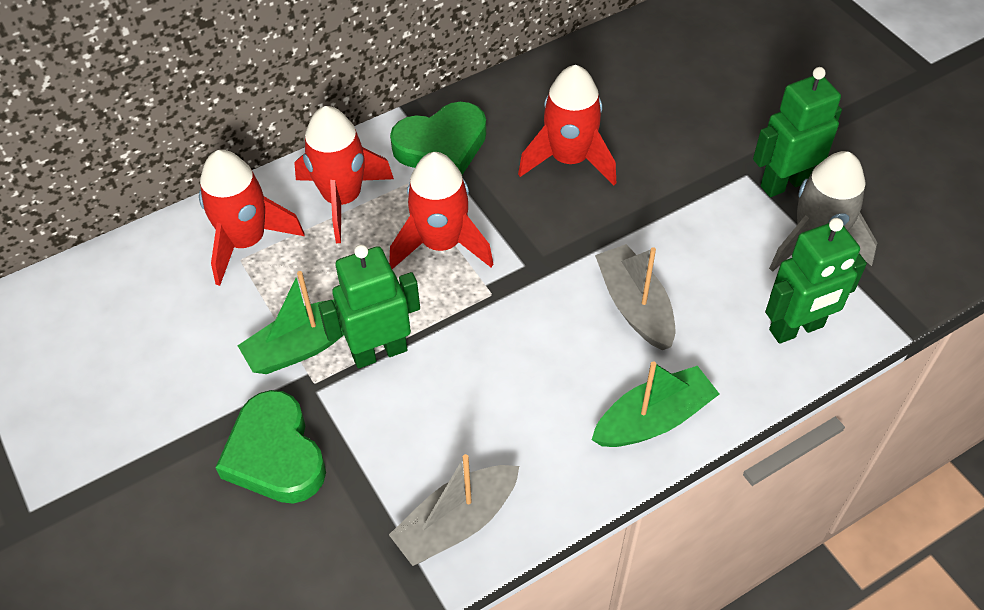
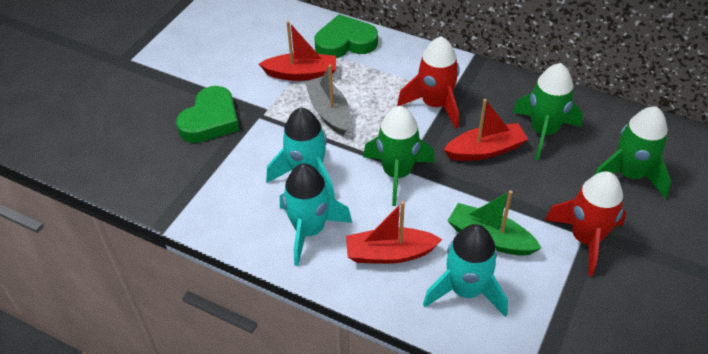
green boat: 2 -> 1
green robot: 3 -> 0
green rocket: 0 -> 3
grey boat: 2 -> 1
grey rocket: 1 -> 0
red boat: 0 -> 3
red rocket: 4 -> 2
turquoise rocket: 0 -> 3

